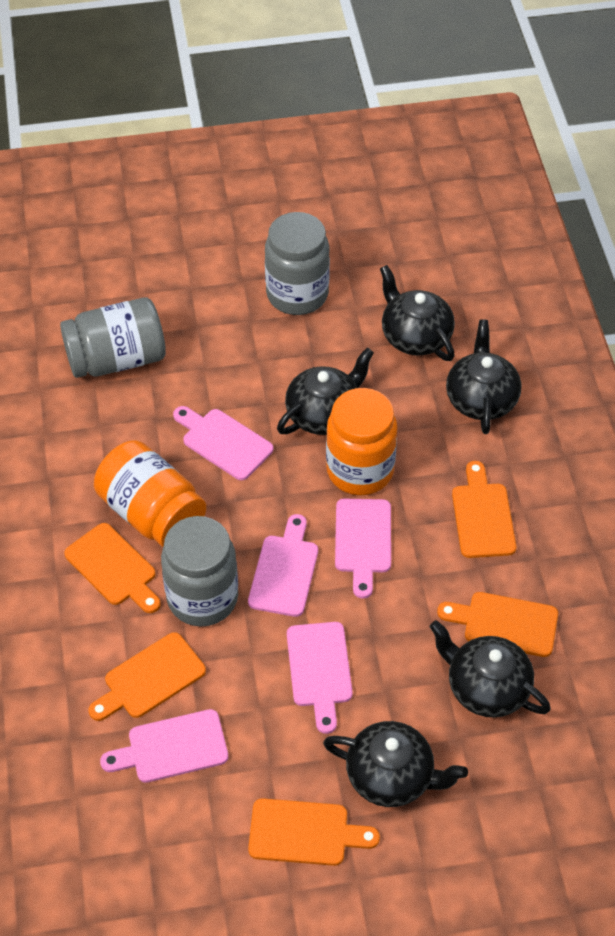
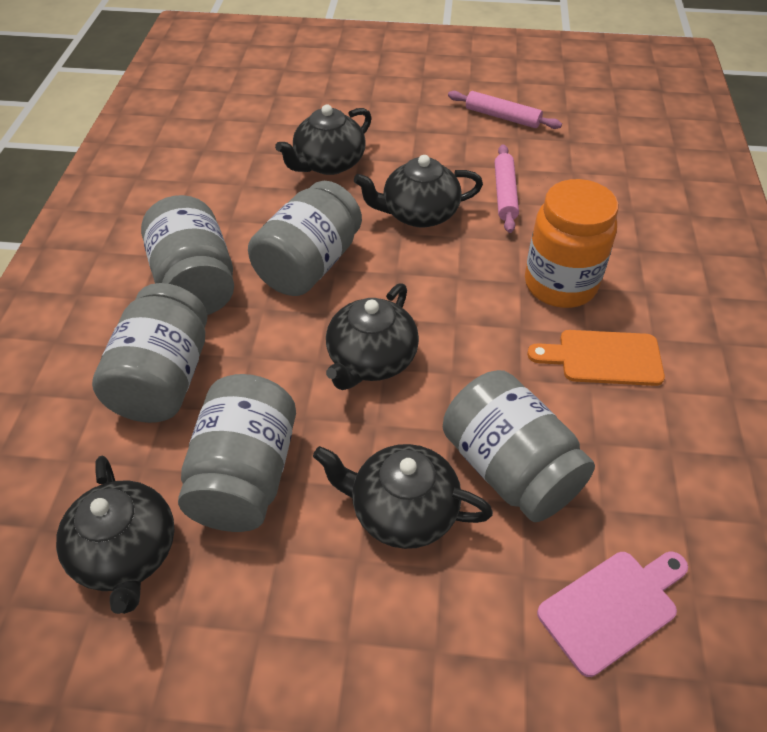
grey jar: 3 -> 5
orange cutting board: 5 -> 1
orange jar: 2 -> 1
pink cutting board: 5 -> 1
pink rolling pin: 0 -> 2

